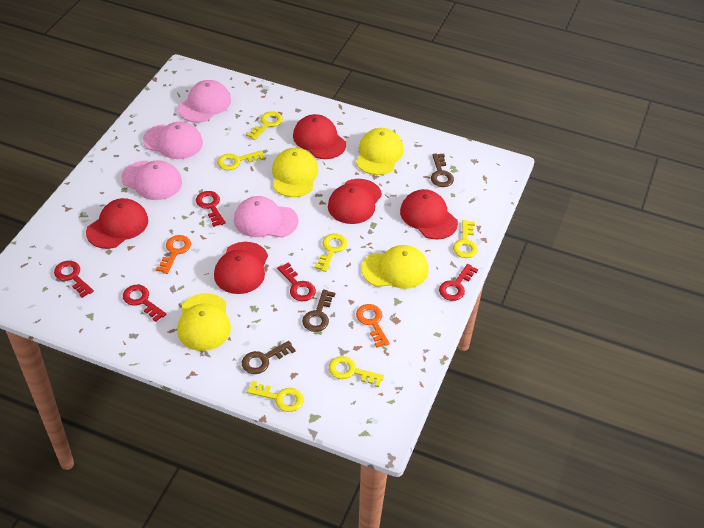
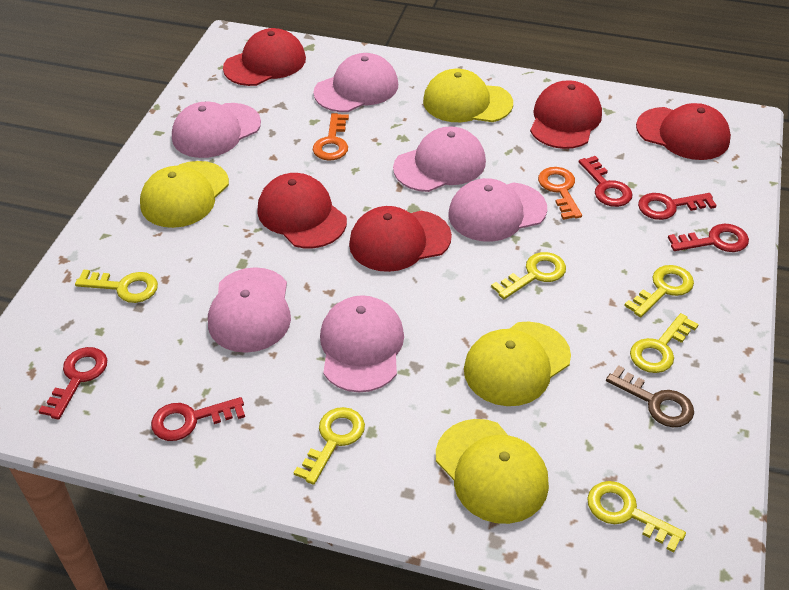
brown key: 3 -> 1
pink cap: 4 -> 6

